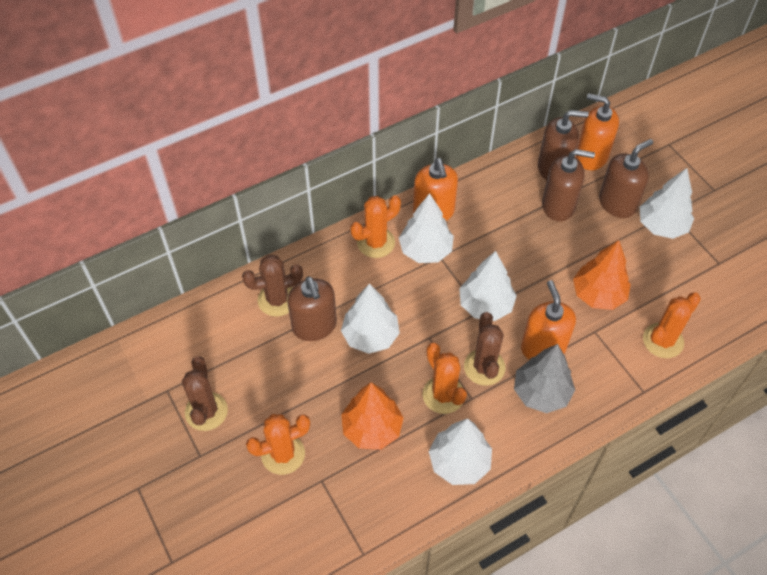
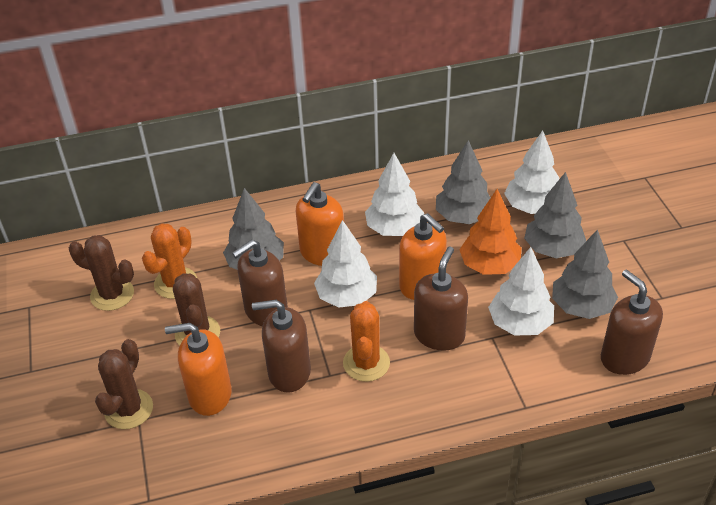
grey tree: 1 -> 4
orange cactus: 4 -> 2
orange tree: 2 -> 1
white tree: 5 -> 4

